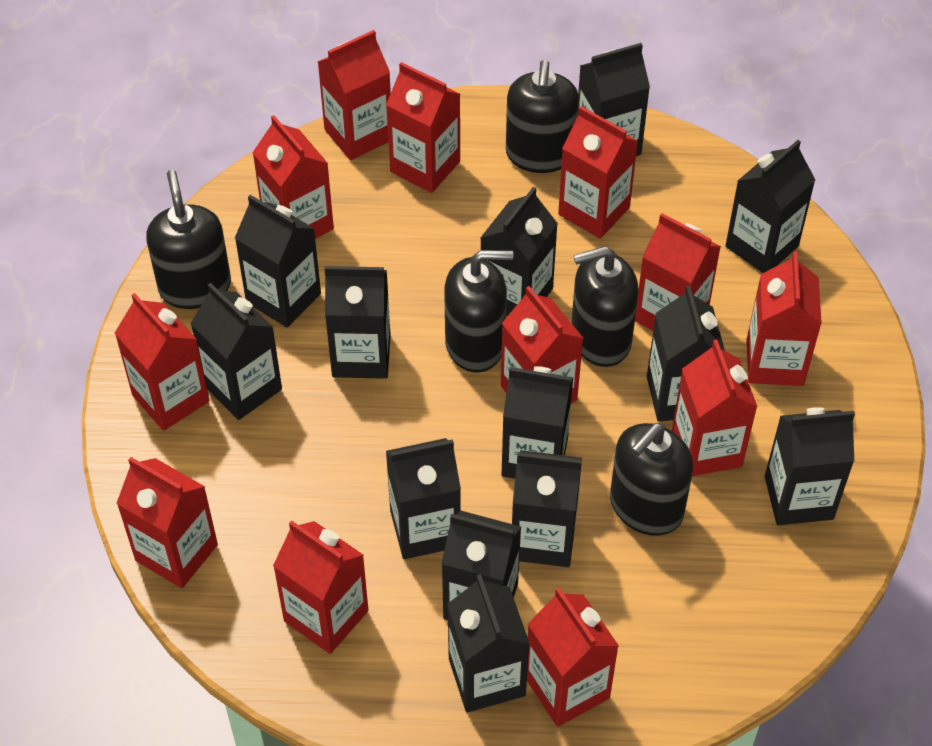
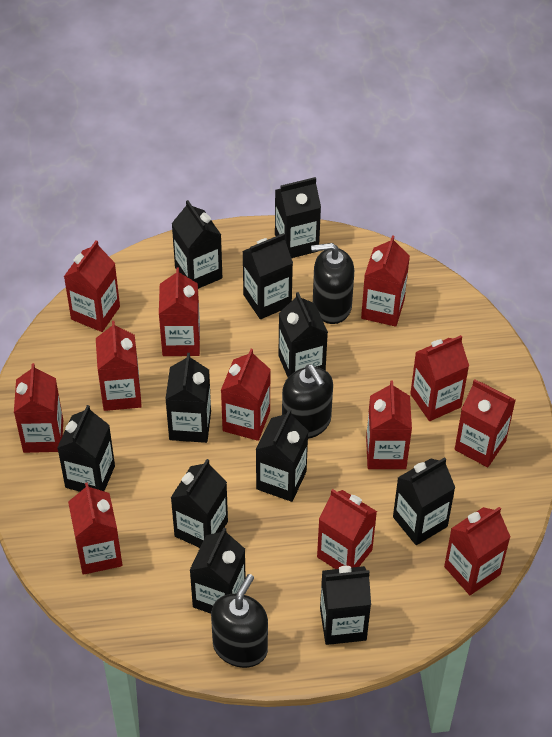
black carton: 13 -> 11
black soap dispenser: 5 -> 3

